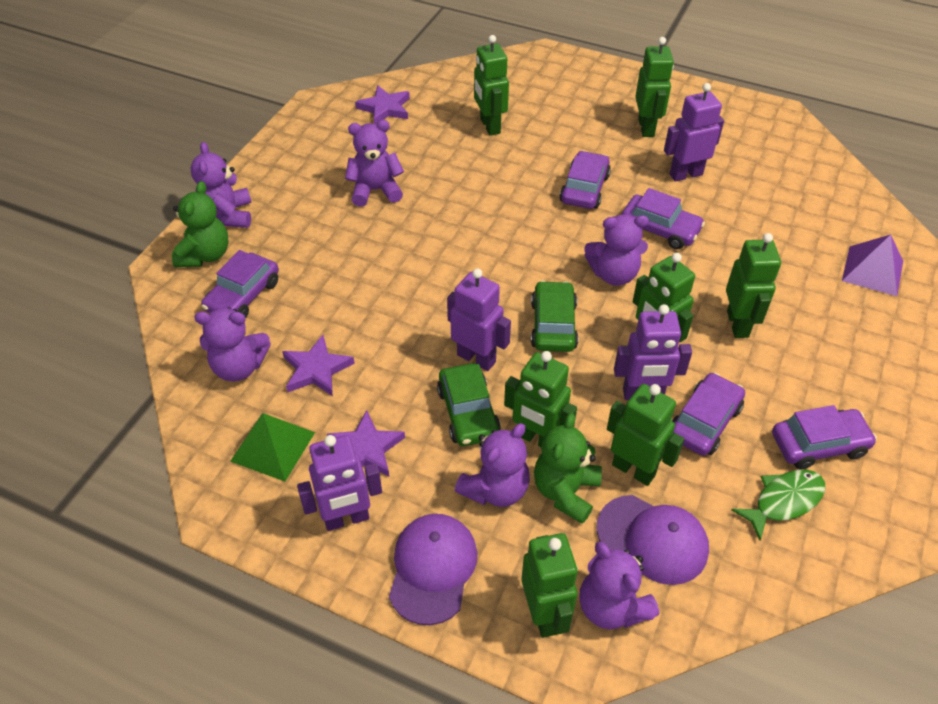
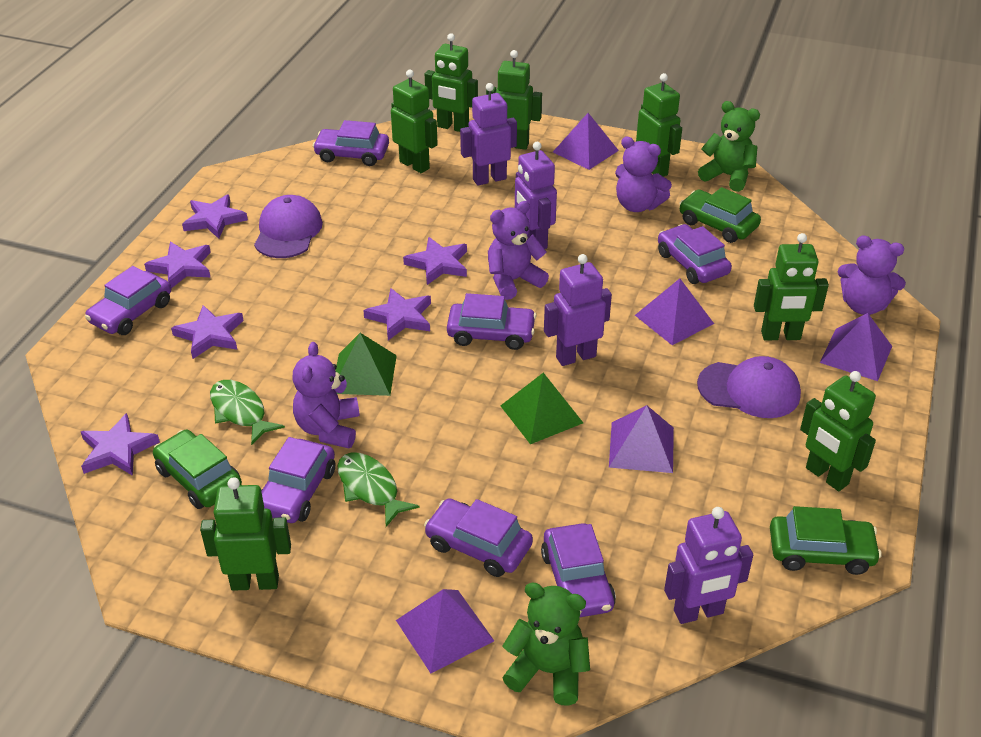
green car: 2 -> 3
green fish: 1 -> 2
green pyramid: 1 -> 2
purple car: 5 -> 7
purple pyramid: 1 -> 5
purple star: 3 -> 6
purple teddy bear: 6 -> 4

